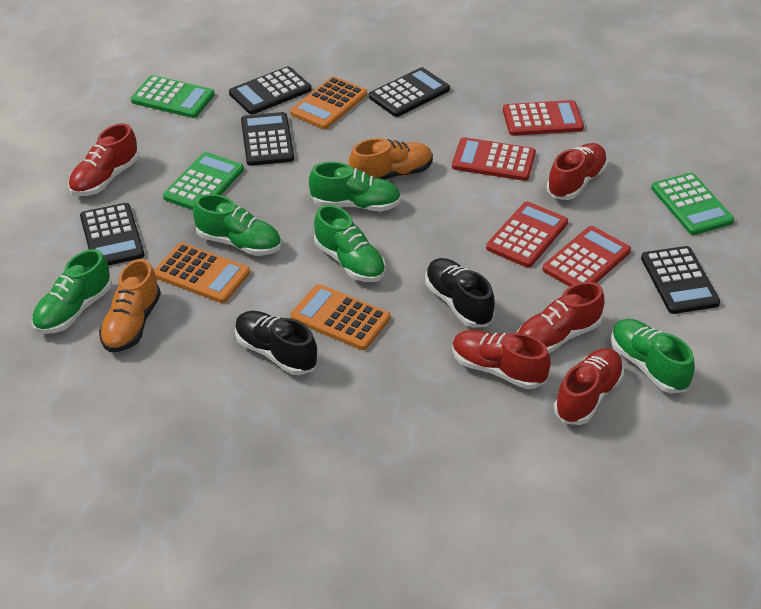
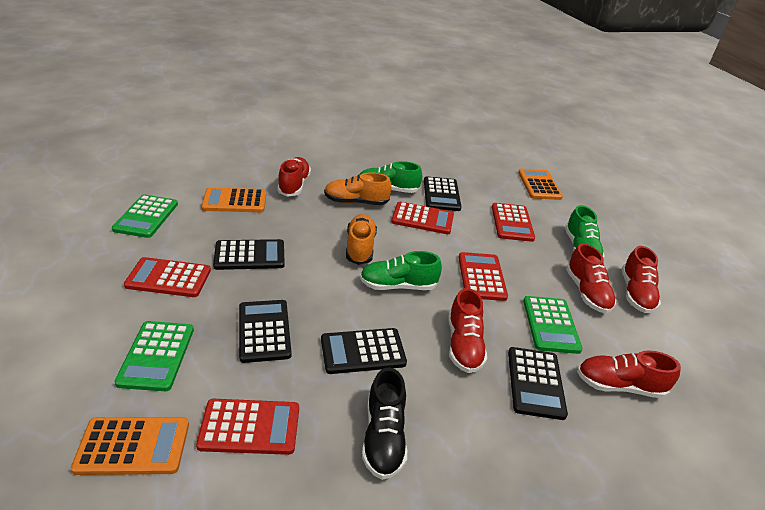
black shoe: 2 -> 1
green shoe: 5 -> 3
red calculator: 4 -> 5

